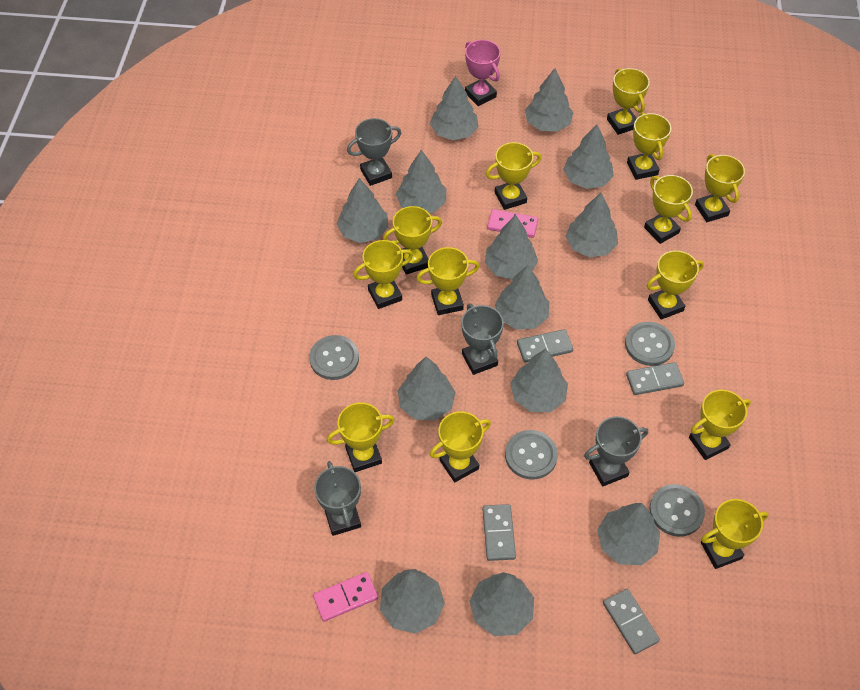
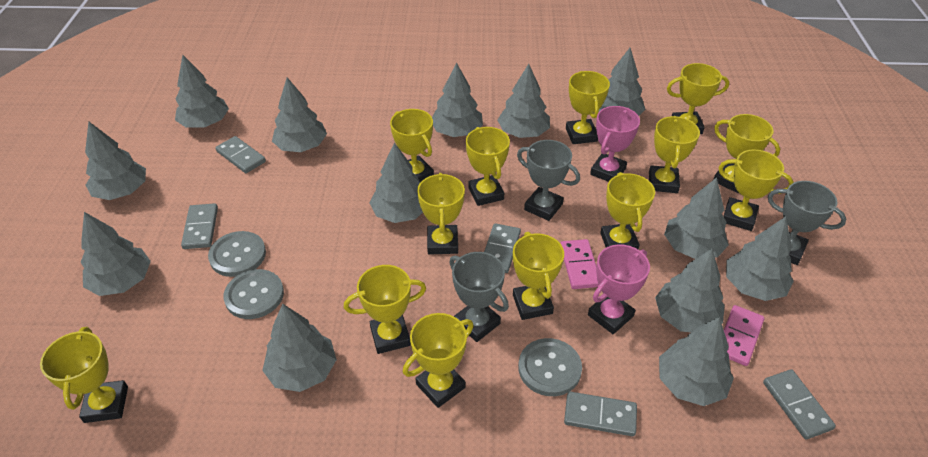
grey button: 4 -> 3
grey domino: 4 -> 5
grey trophy: 4 -> 3
pink trophy: 1 -> 2

